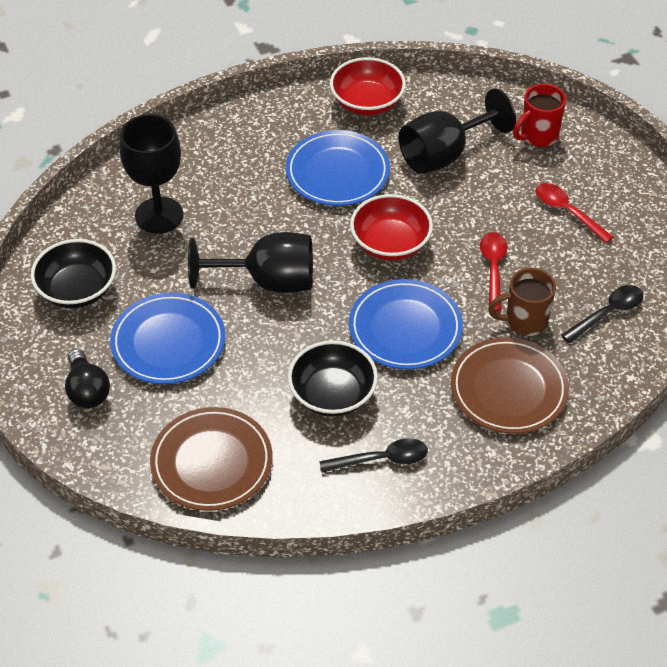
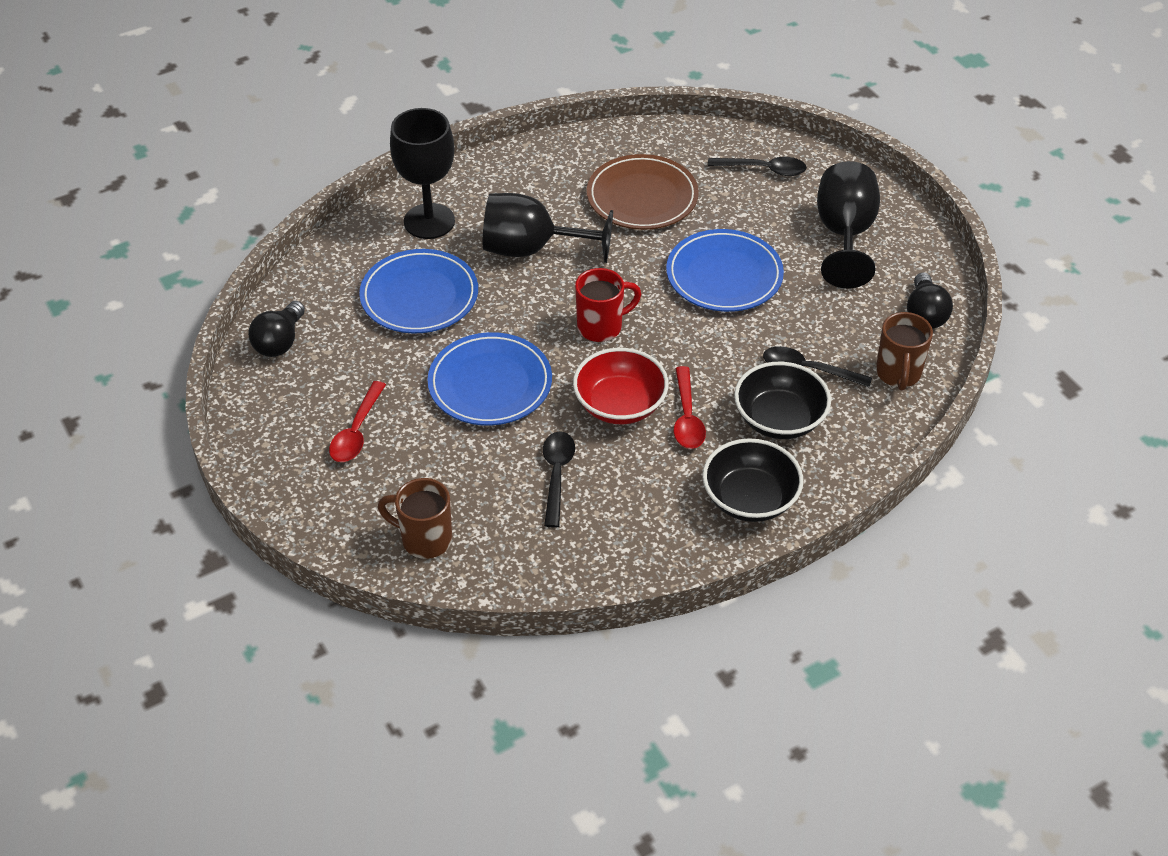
black light bulb: 1 -> 2
black spoon: 2 -> 3
brown mug: 1 -> 2
brown plate: 2 -> 1
red bowl: 2 -> 1

